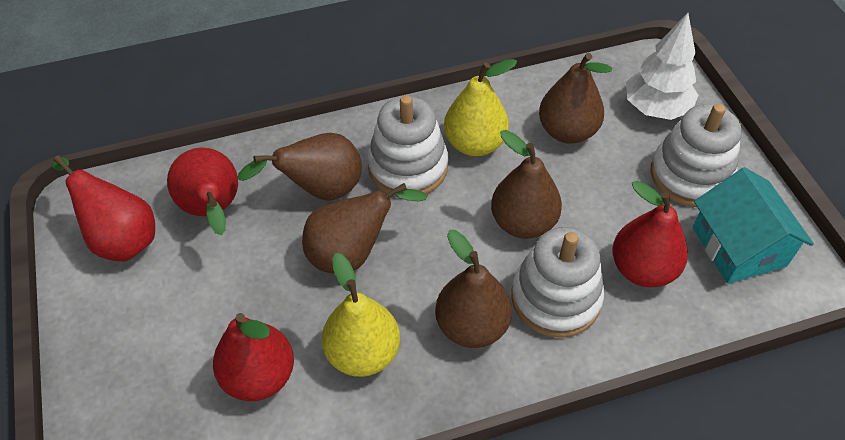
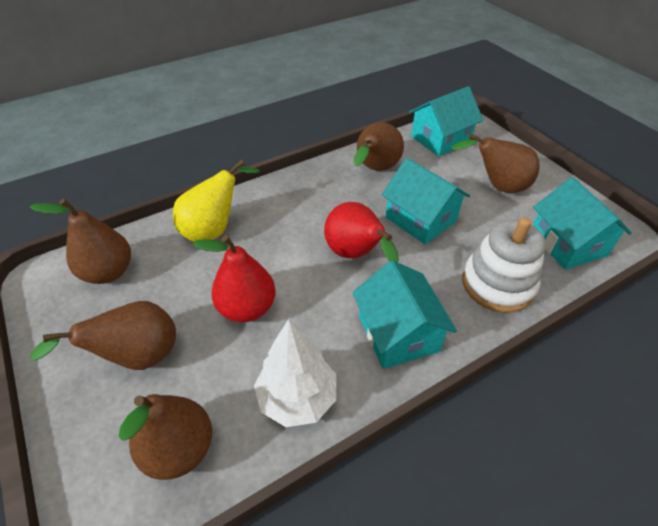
red pear: 4 -> 2
turquoise house: 1 -> 4
white stacking toy: 3 -> 1
yellow pear: 2 -> 1

